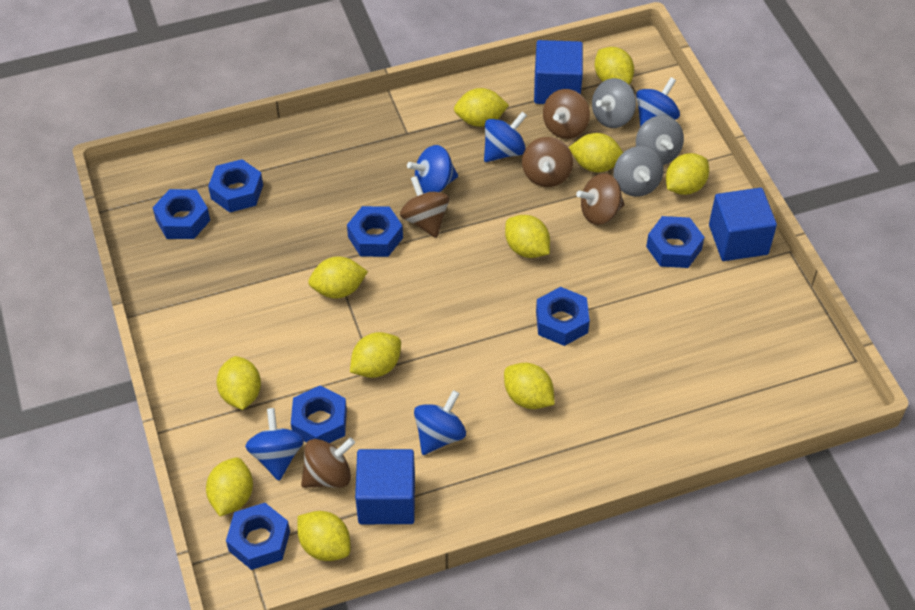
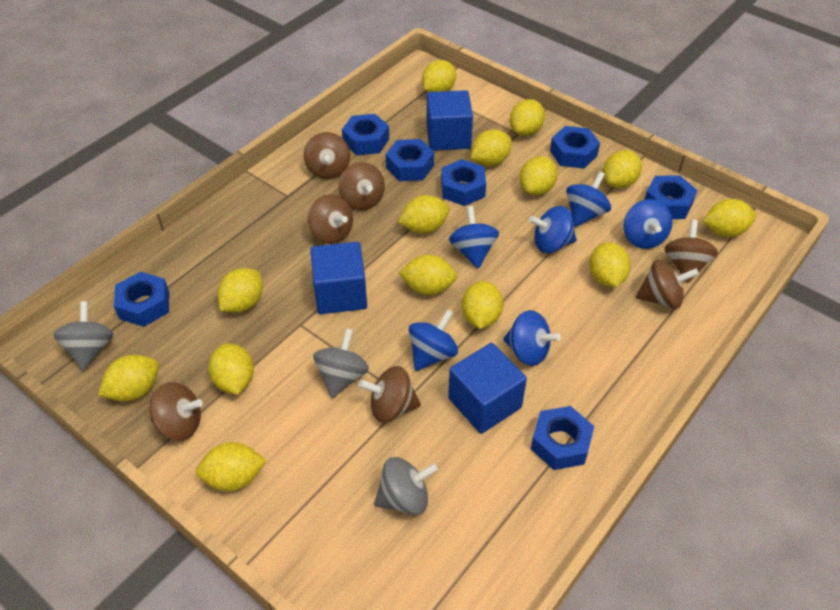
blue spinning top: 5 -> 6
brown spinning top: 5 -> 7
yellow lemon: 11 -> 14

